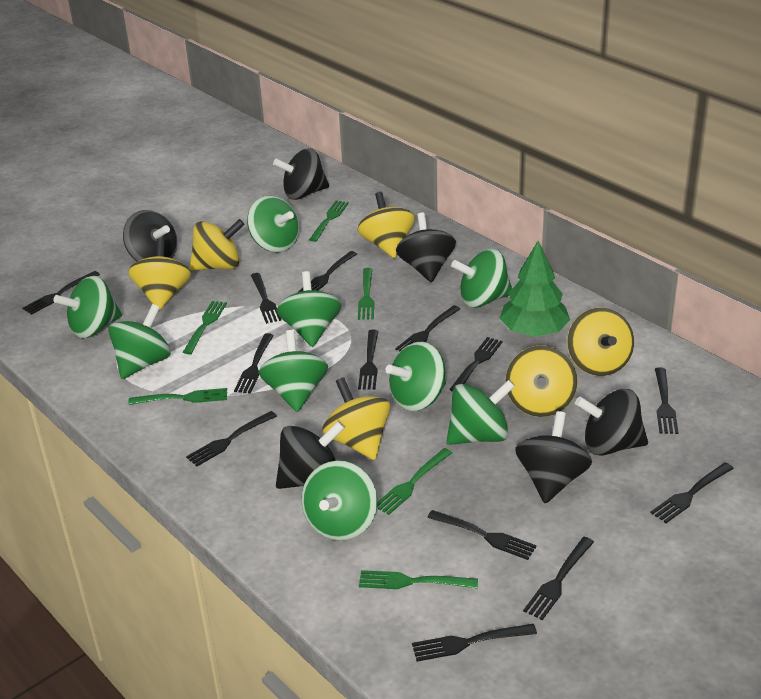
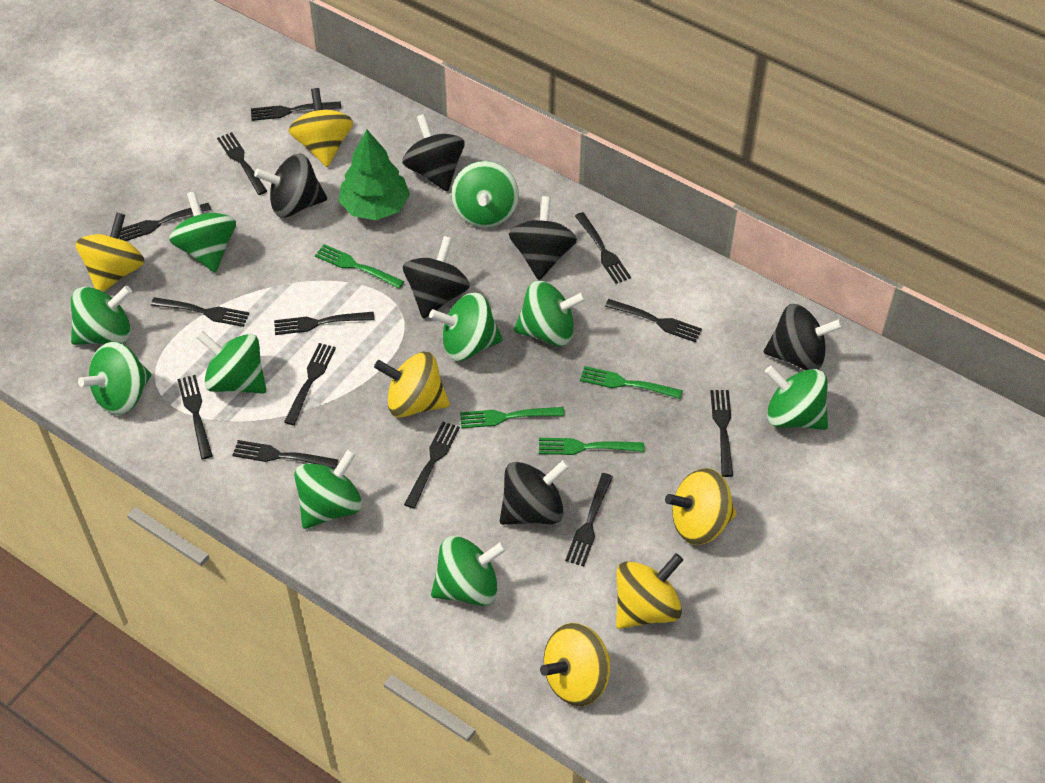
green fork: 6 -> 4
green spinning top: 9 -> 10

